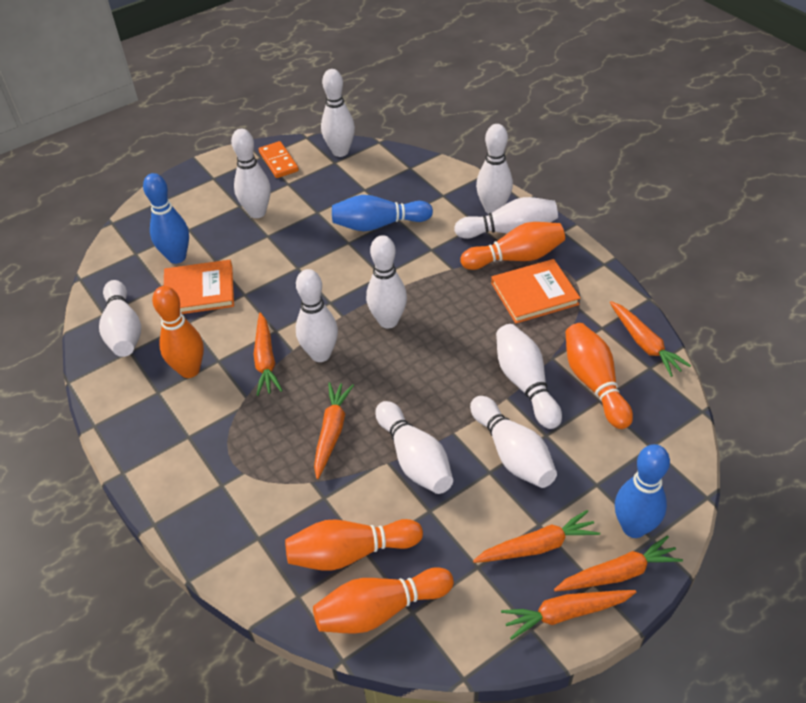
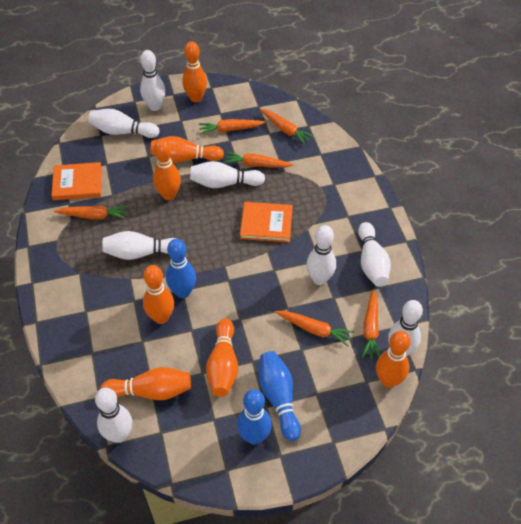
orange bowling pin: 5 -> 7
orange domino: 1 -> 0
white bowling pin: 10 -> 8

